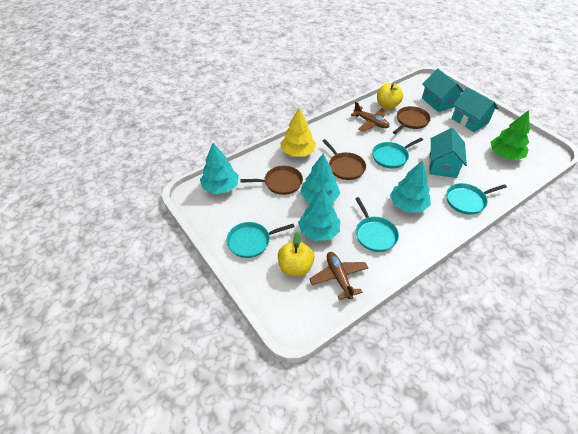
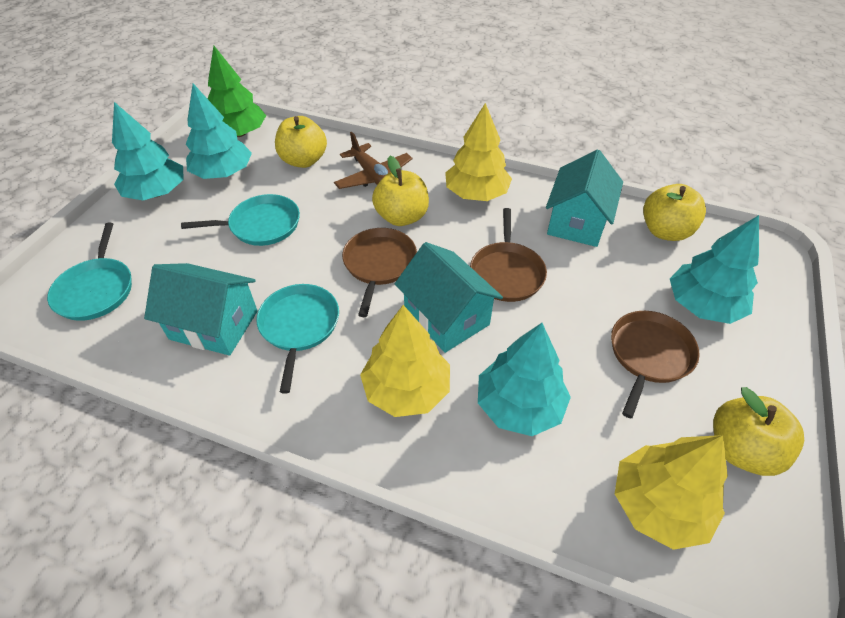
brown plane: 2 -> 1
turquoise pan: 4 -> 3
yellow apple: 2 -> 4
yellow tree: 1 -> 3

